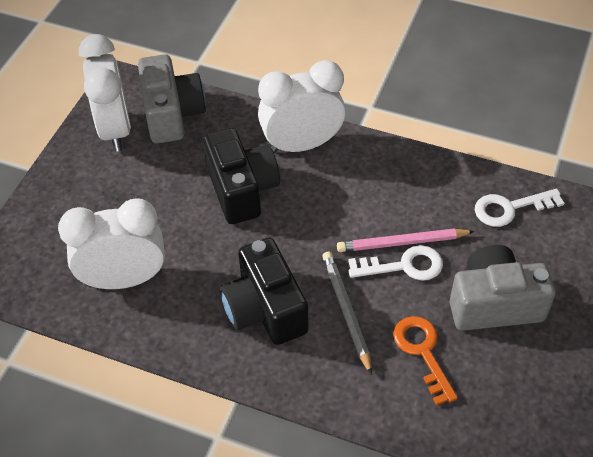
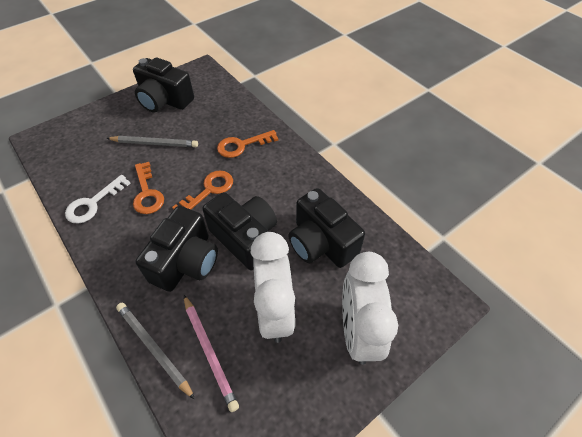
black camera: 2 -> 4
grey camera: 2 -> 0
grey pencil: 1 -> 2
orange key: 1 -> 3
white clock: 3 -> 2
white key: 2 -> 1

